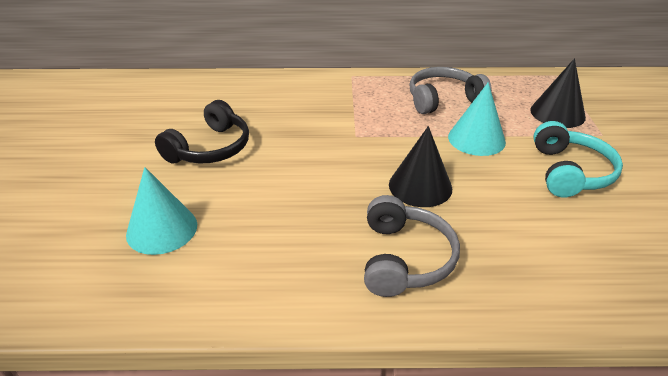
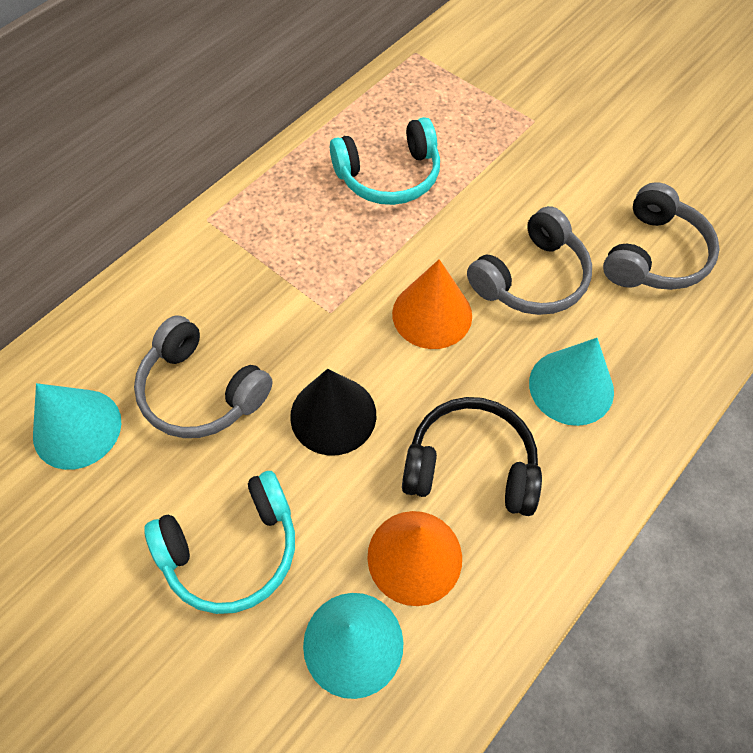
black cone: 2 -> 1
grey headphones: 2 -> 3
orange cone: 0 -> 2
turquoise cone: 2 -> 3
turquoise headphones: 1 -> 2

